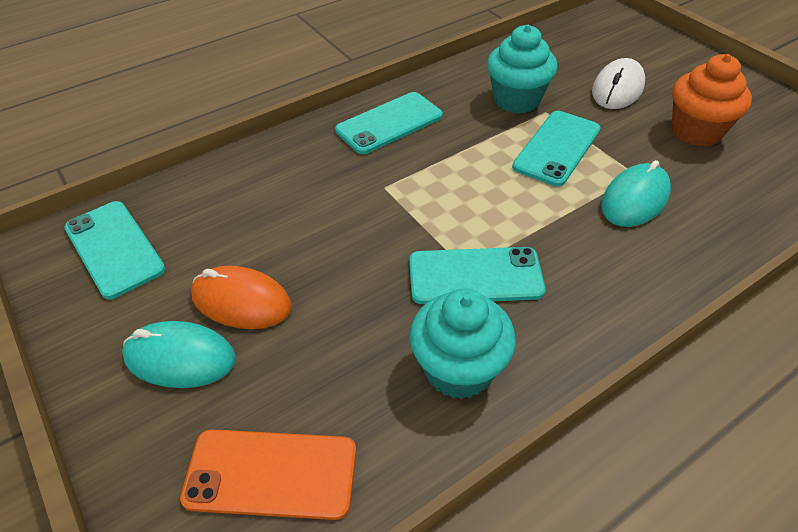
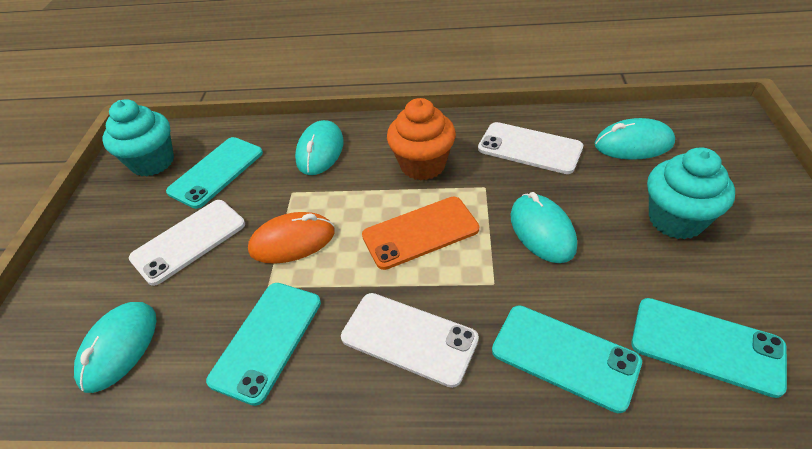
turquoise mouse: 2 -> 4
white mouse: 1 -> 0
white phone: 0 -> 3

